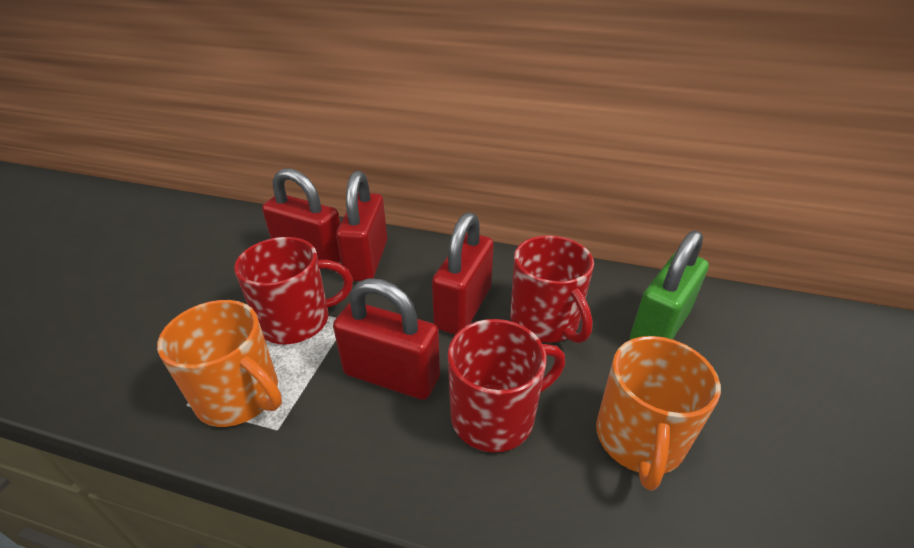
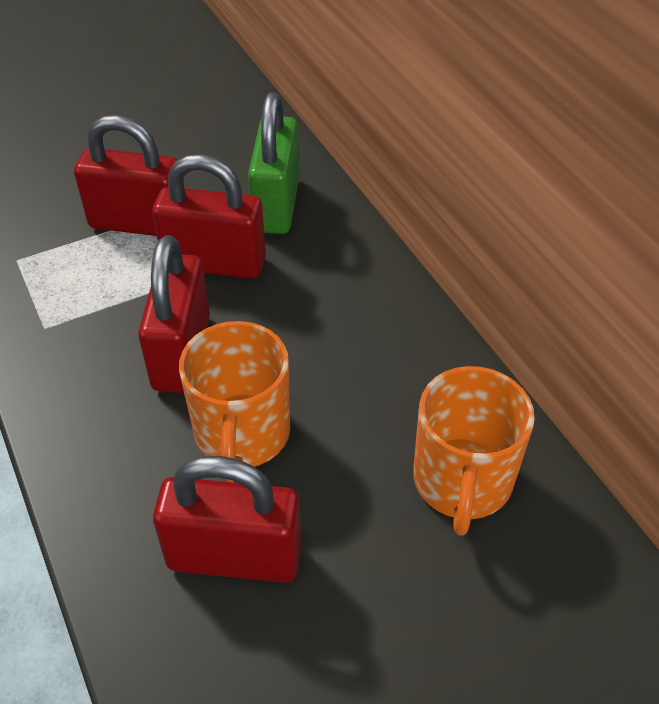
red mug: 3 -> 0

